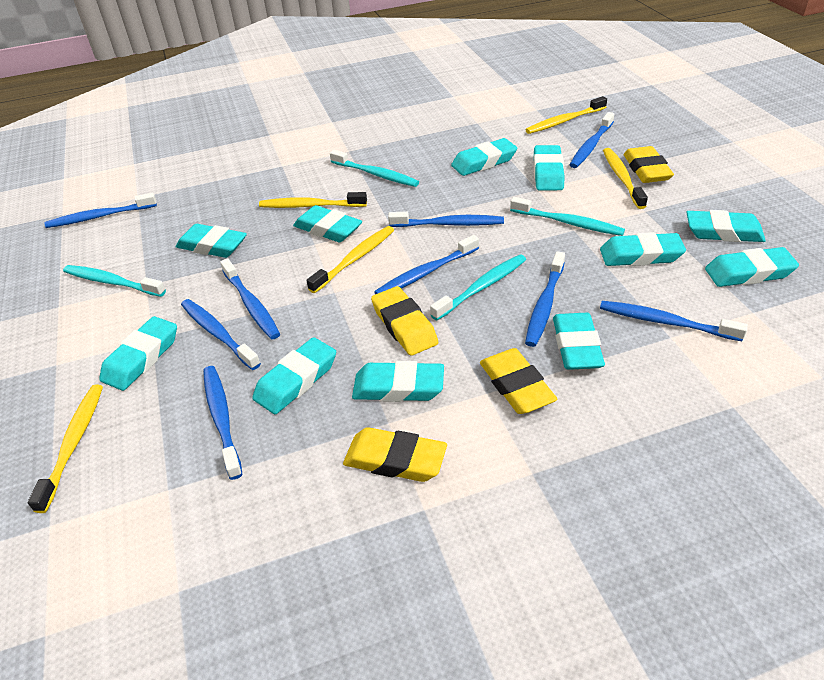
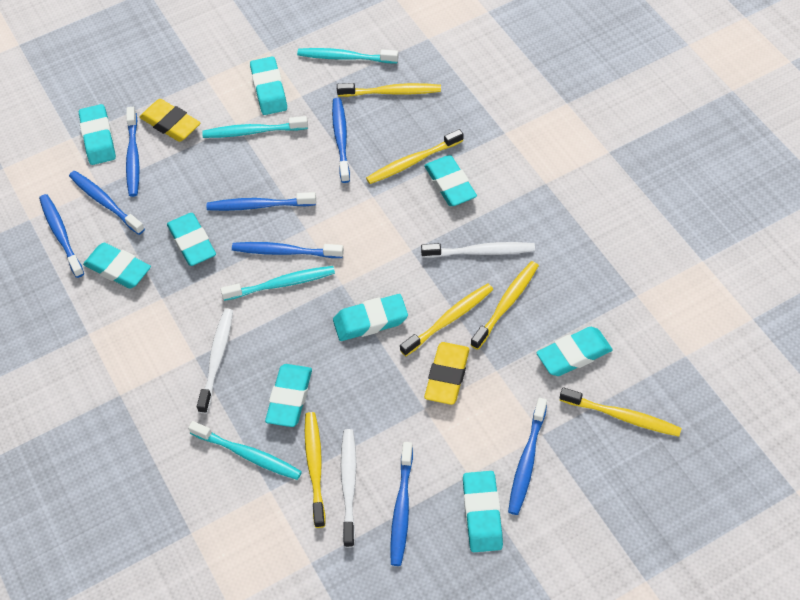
blue toothbrush: 9 -> 8
turquoise eraser: 11 -> 9
white toothbrush: 0 -> 3
yellow eraser: 4 -> 2
yellow toothbrush: 5 -> 6

